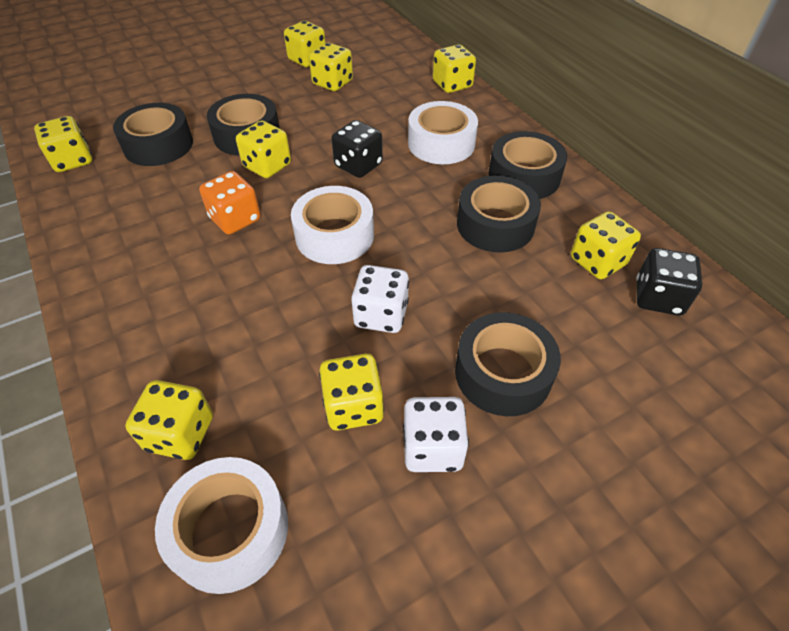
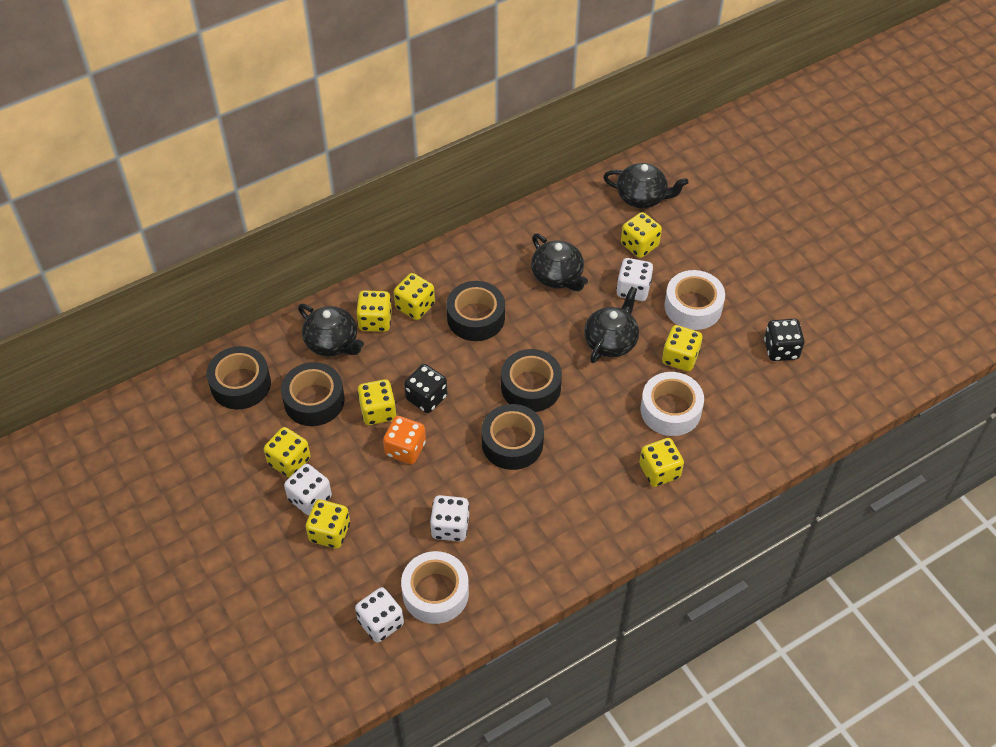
black teapot: 0 -> 4
white dice: 2 -> 4

